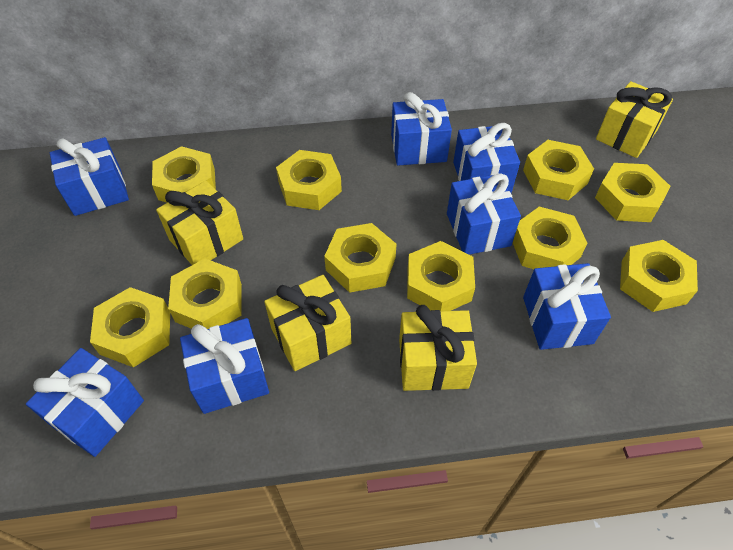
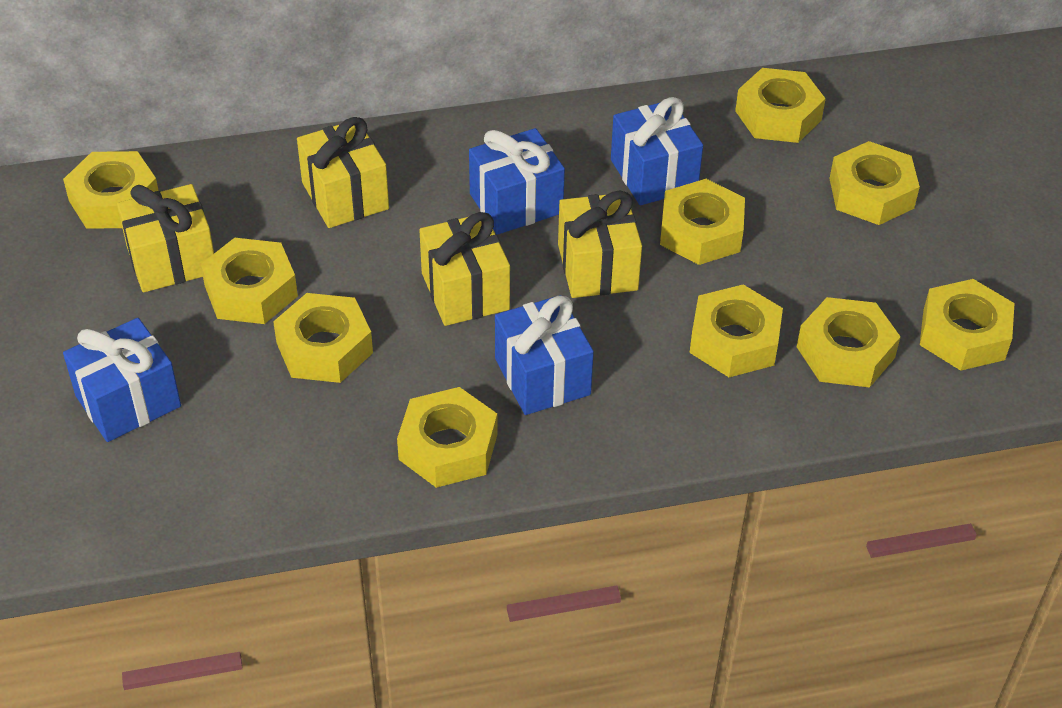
blue gift: 7 -> 4

